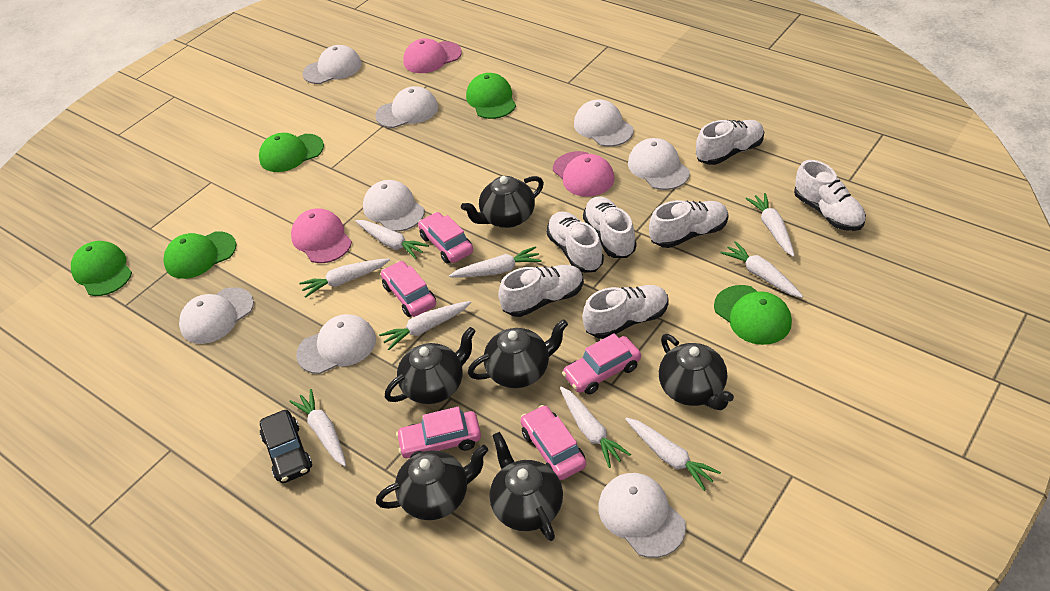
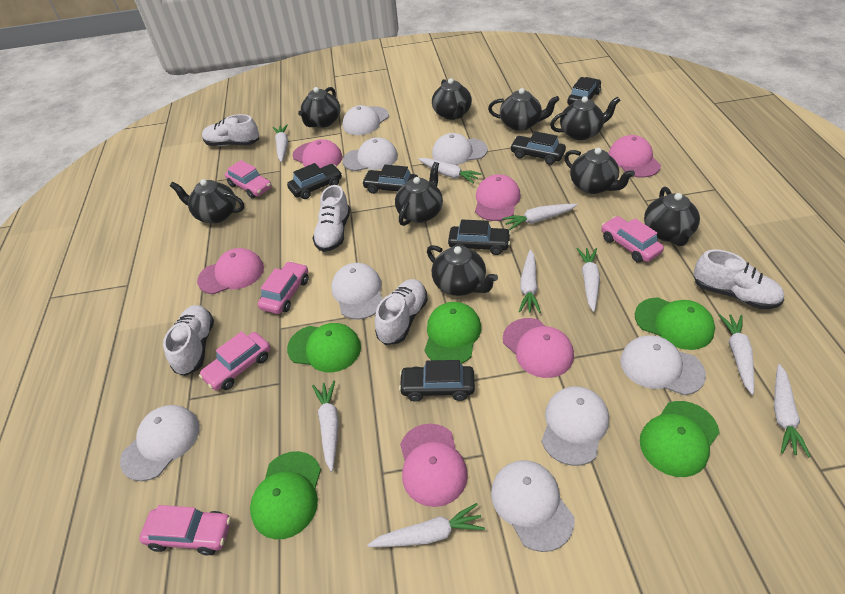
black car: 1 -> 6
black teapot: 6 -> 9
pink cap: 3 -> 6
white shoe: 7 -> 5

